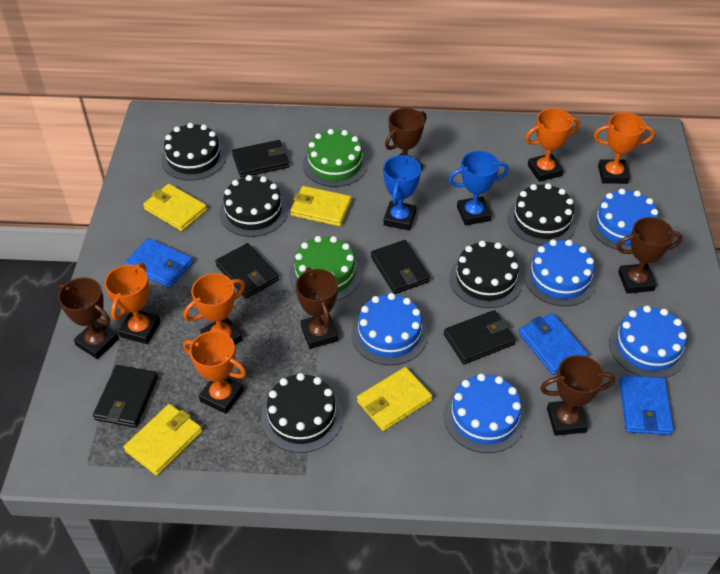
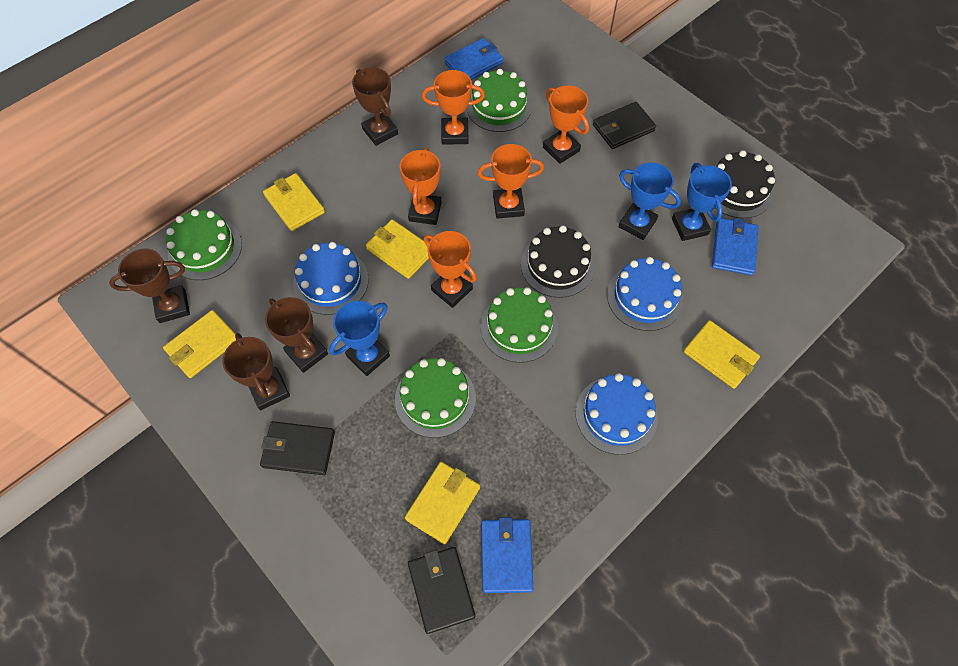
black cake: 5 -> 2
black wallet: 5 -> 3
blue cake: 5 -> 3
blue trophy: 2 -> 3
brown trophy: 5 -> 4
green cake: 2 -> 4
yellow wallet: 4 -> 5

